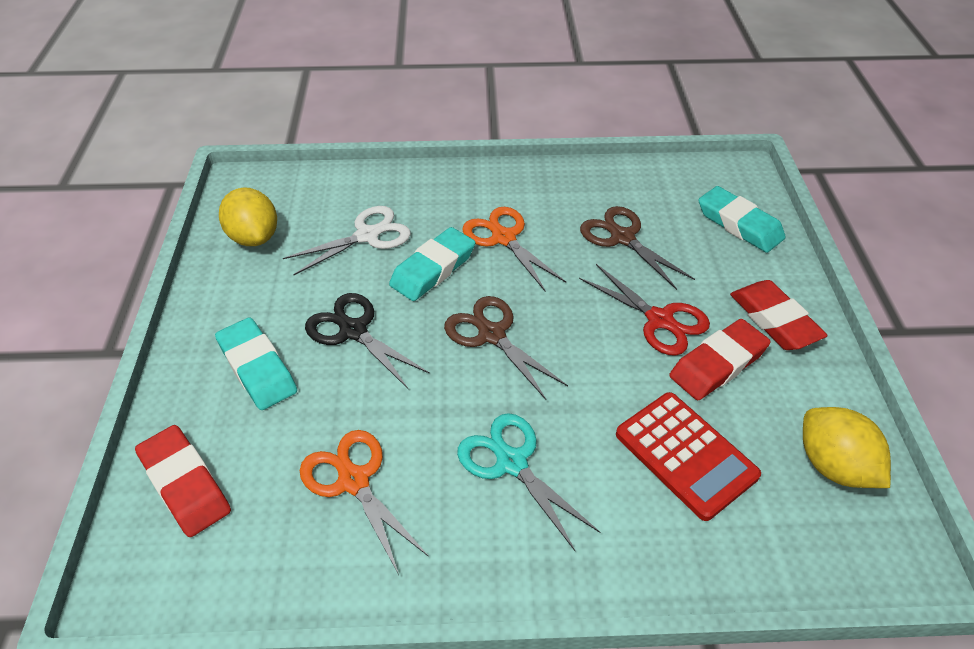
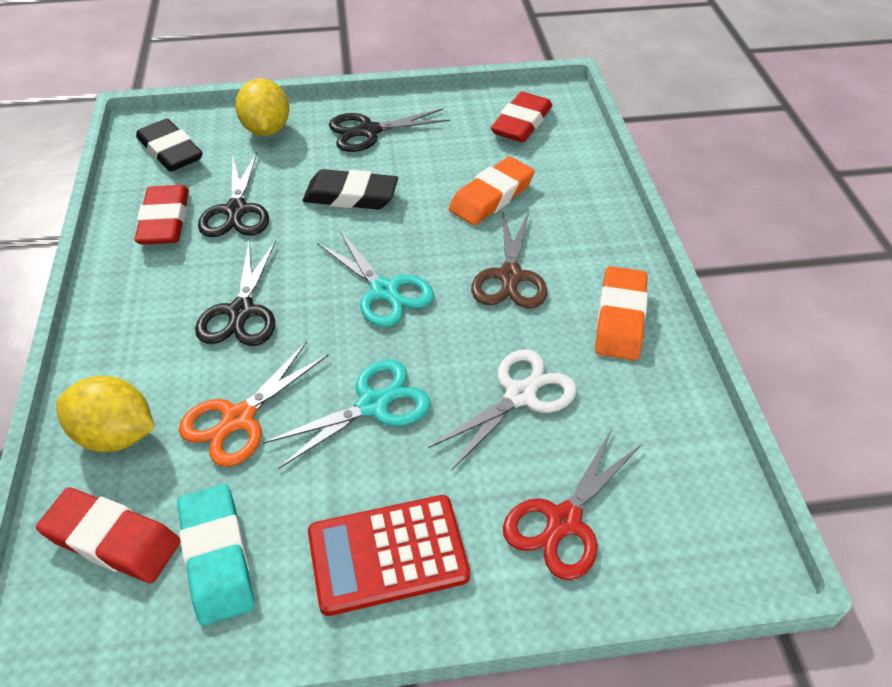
black eraser: 0 -> 2
black scissors: 1 -> 3
brown scissors: 2 -> 1
orange eraser: 0 -> 2
orange scissors: 2 -> 1
turquoise eraser: 3 -> 1
turquoise scissors: 1 -> 2

